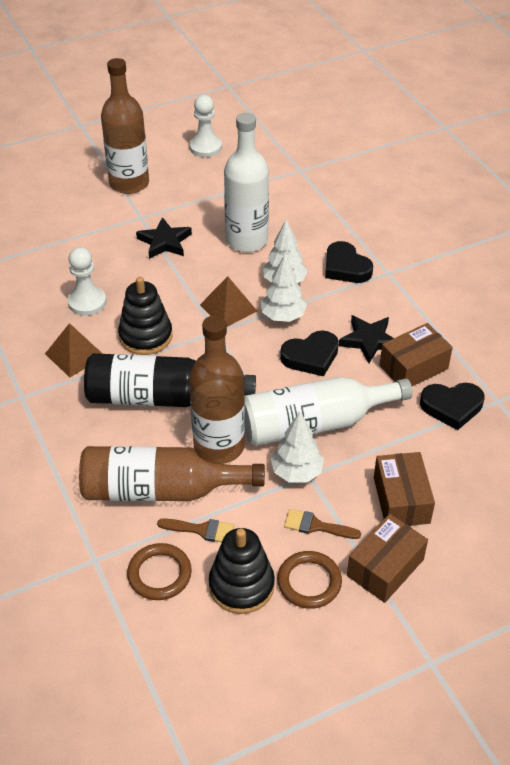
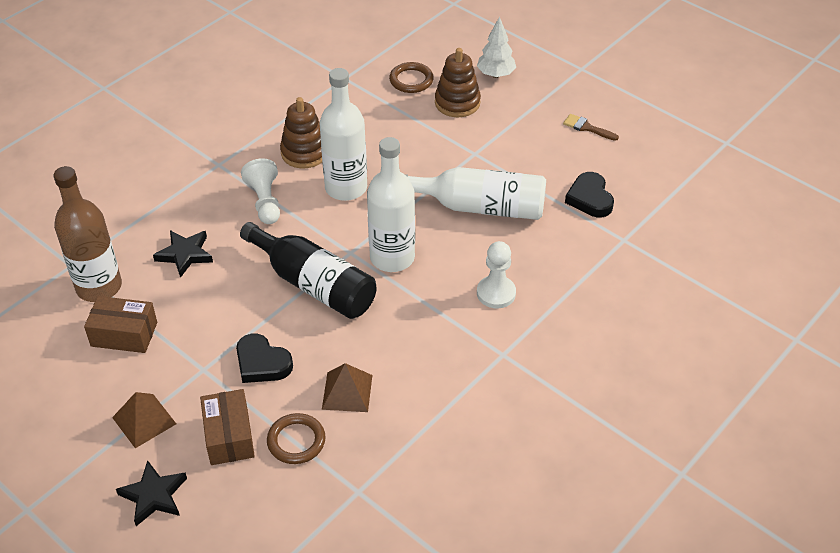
black heart: 3 -> 2
black stacking toy: 2 -> 0
brown bottle: 3 -> 1
brown box: 3 -> 2
brown brush: 2 -> 1
brown stacking toy: 0 -> 2
white bottle: 2 -> 3
white tree: 3 -> 1

